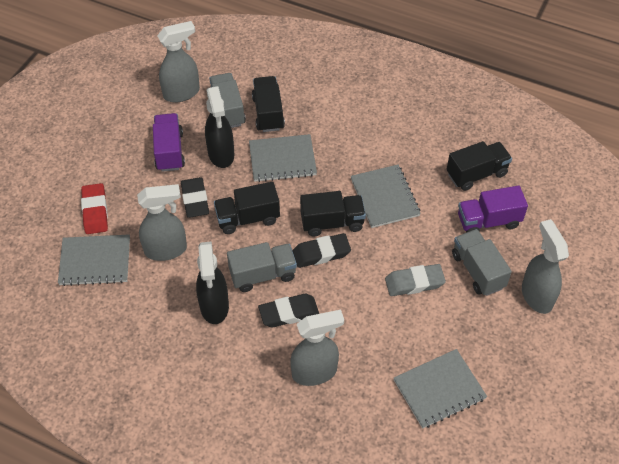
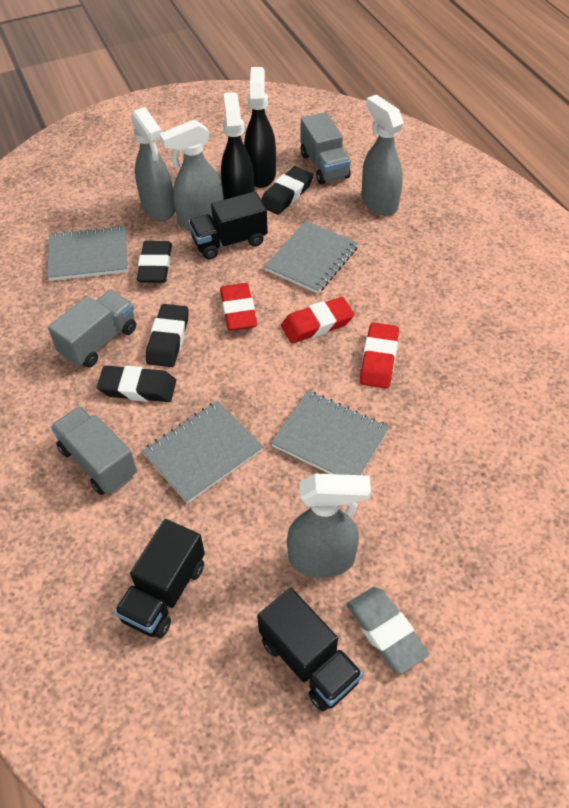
black eraser: 3 -> 4
black truck: 4 -> 3
purple truck: 2 -> 0
red eraser: 1 -> 3

